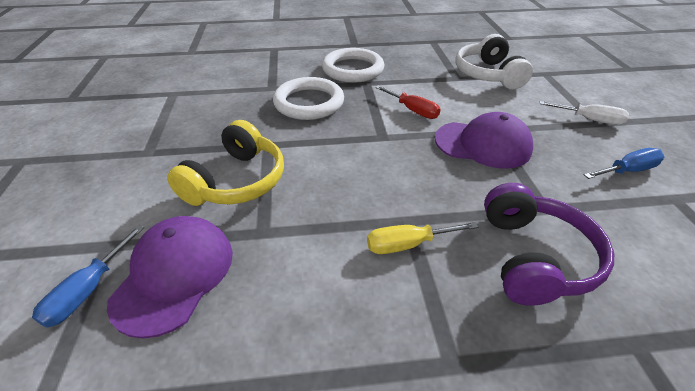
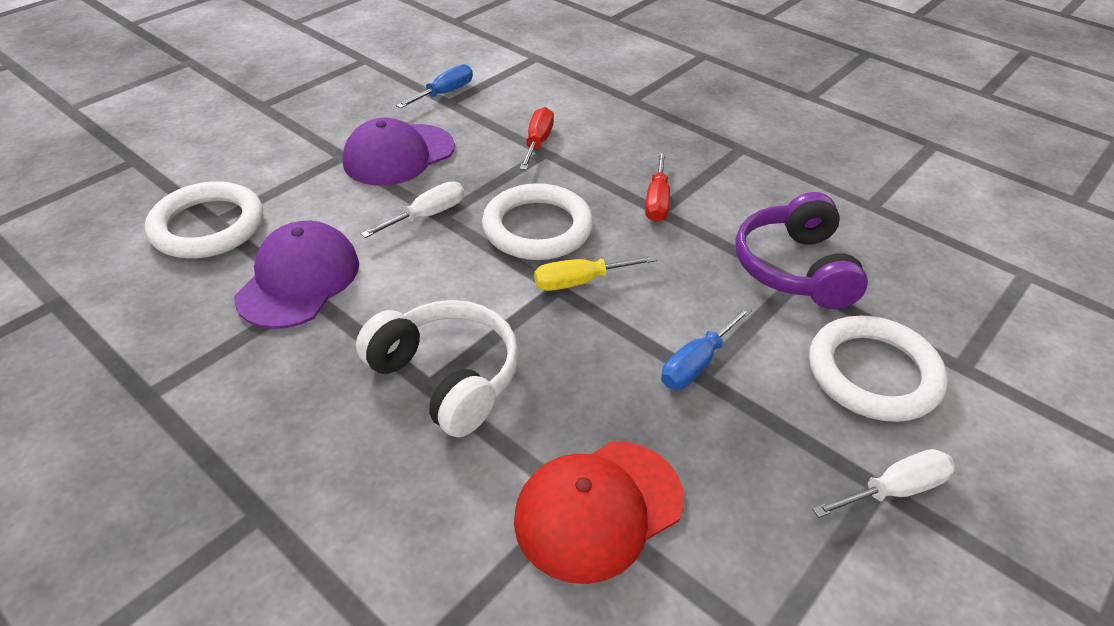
red cap: 0 -> 1
red screwdriver: 1 -> 2
white ring: 2 -> 3
white screwdriver: 1 -> 2
yellow headphones: 1 -> 0

